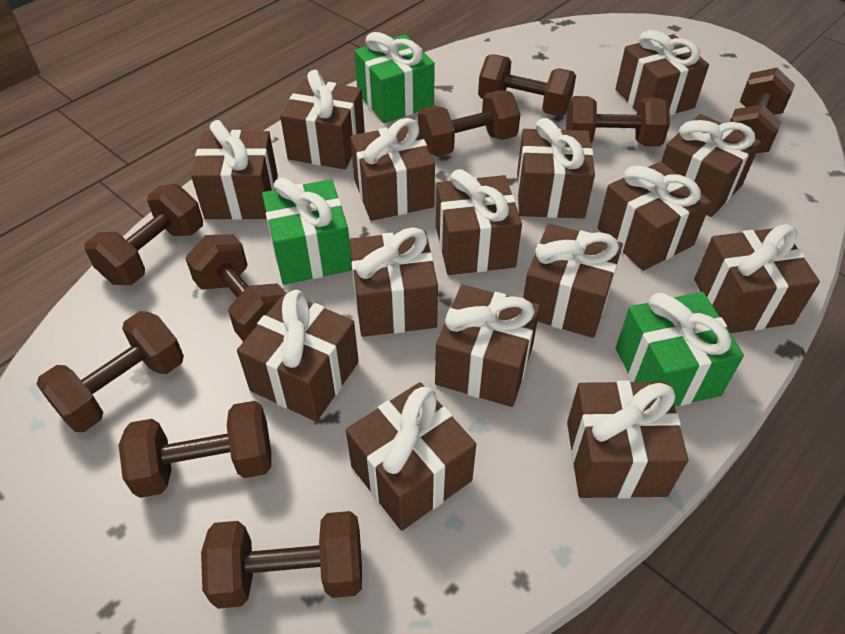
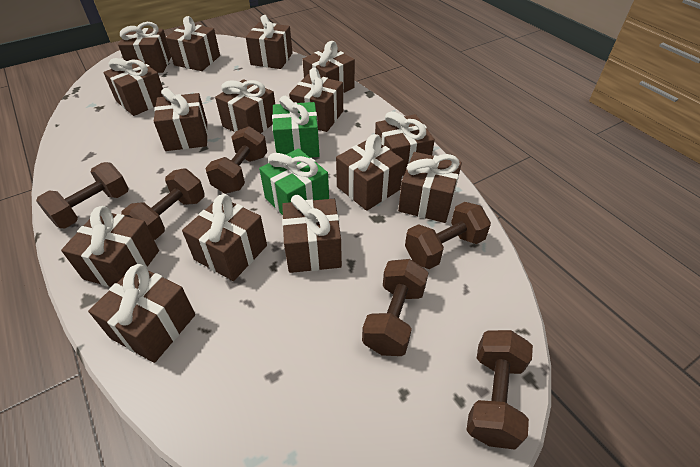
brown dumbbell: 9 -> 6
green gift: 3 -> 2

